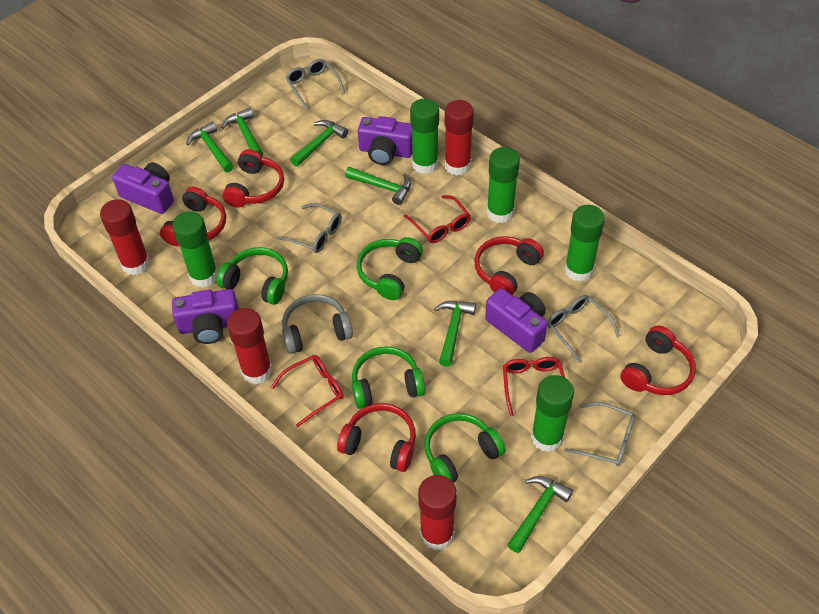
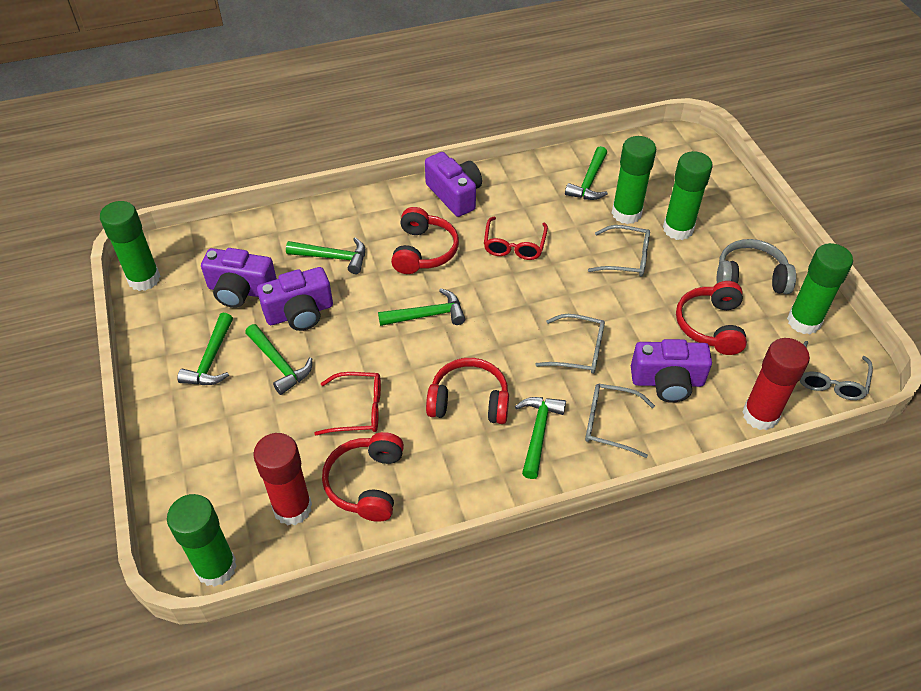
green headphones: 4 -> 0
red glasses: 3 -> 2
red glue stick: 4 -> 2
red headphones: 5 -> 4

